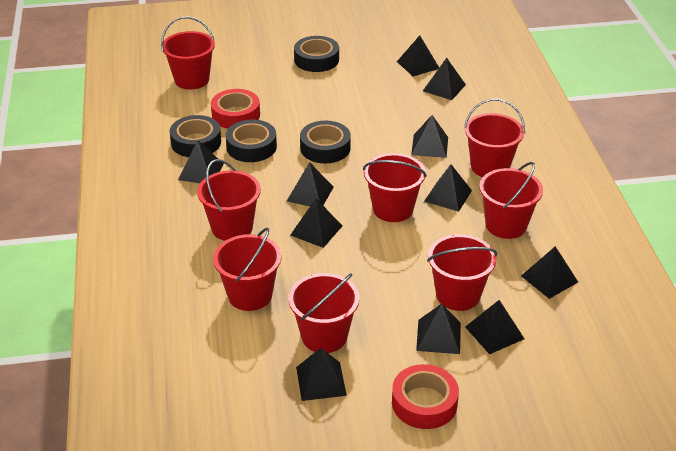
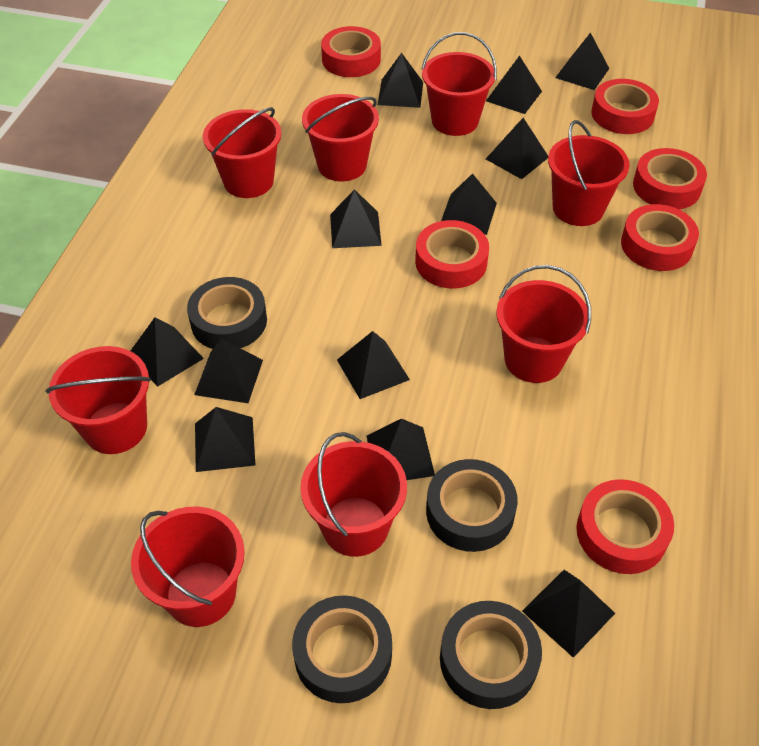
black pyramid: 11 -> 12
red tape: 2 -> 6

